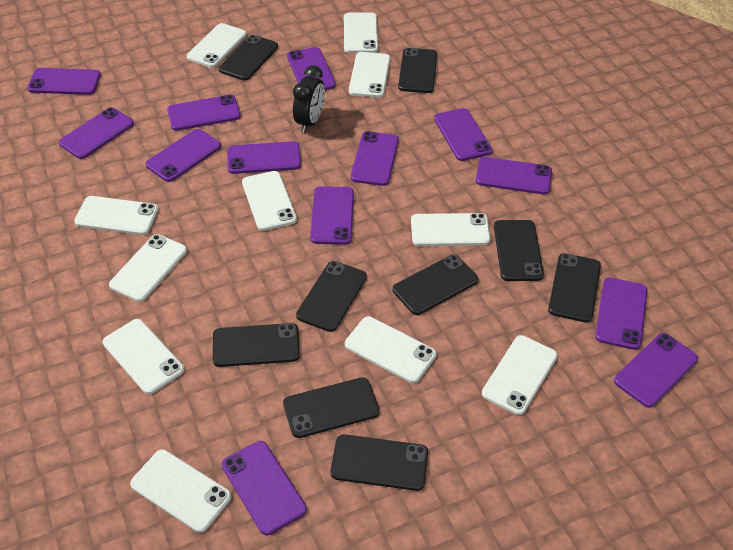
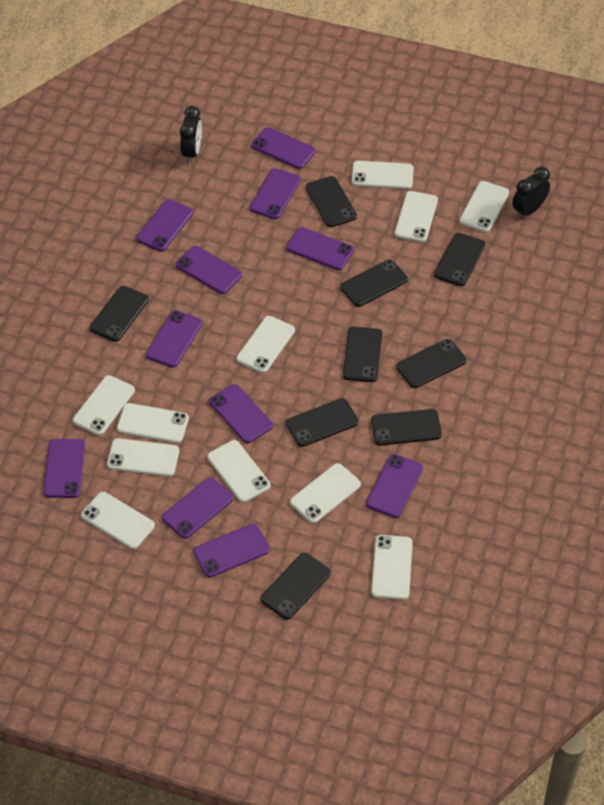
black clock: 1 -> 2
purple phone: 13 -> 11

